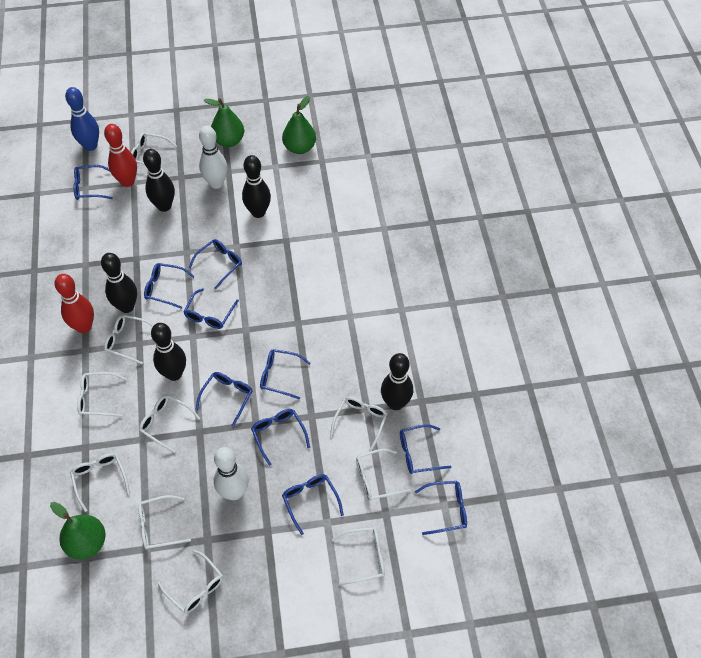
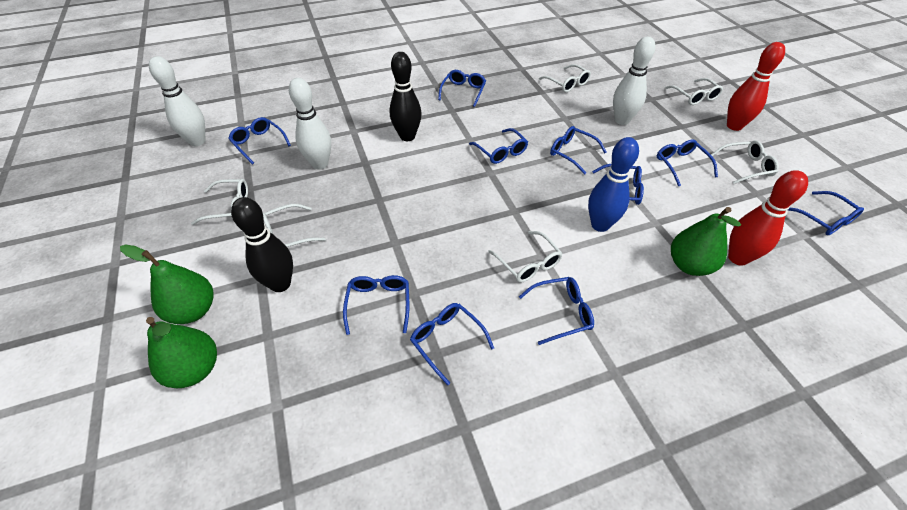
black bowling pin: 5 -> 2
white bowling pin: 2 -> 3
white glasses: 10 -> 6

